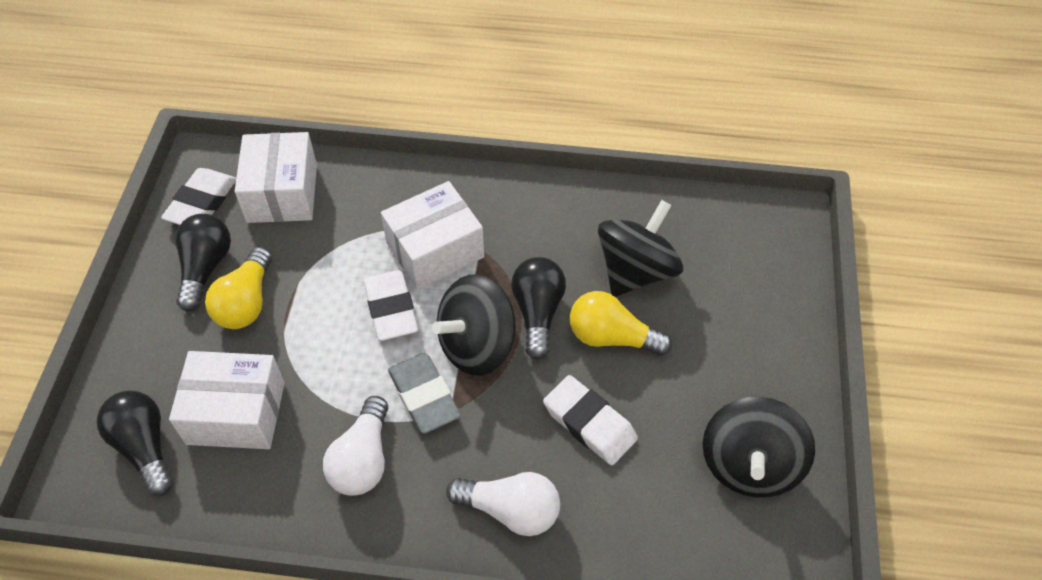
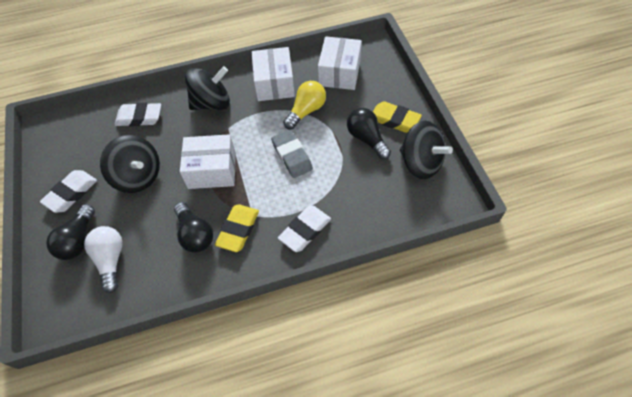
white light bulb: 2 -> 1
yellow eraser: 0 -> 2
yellow light bulb: 2 -> 1

